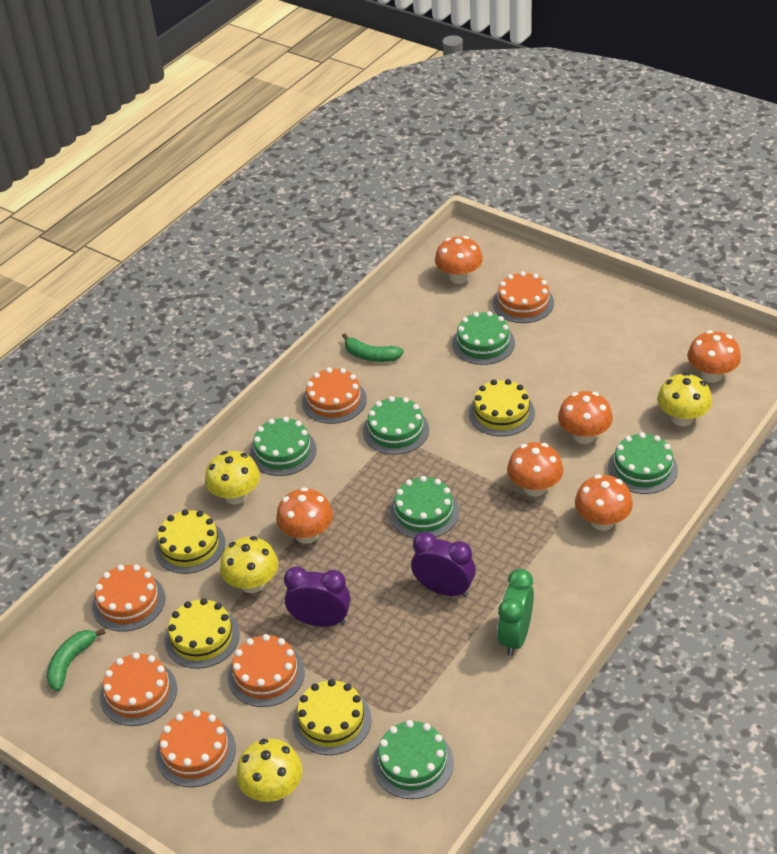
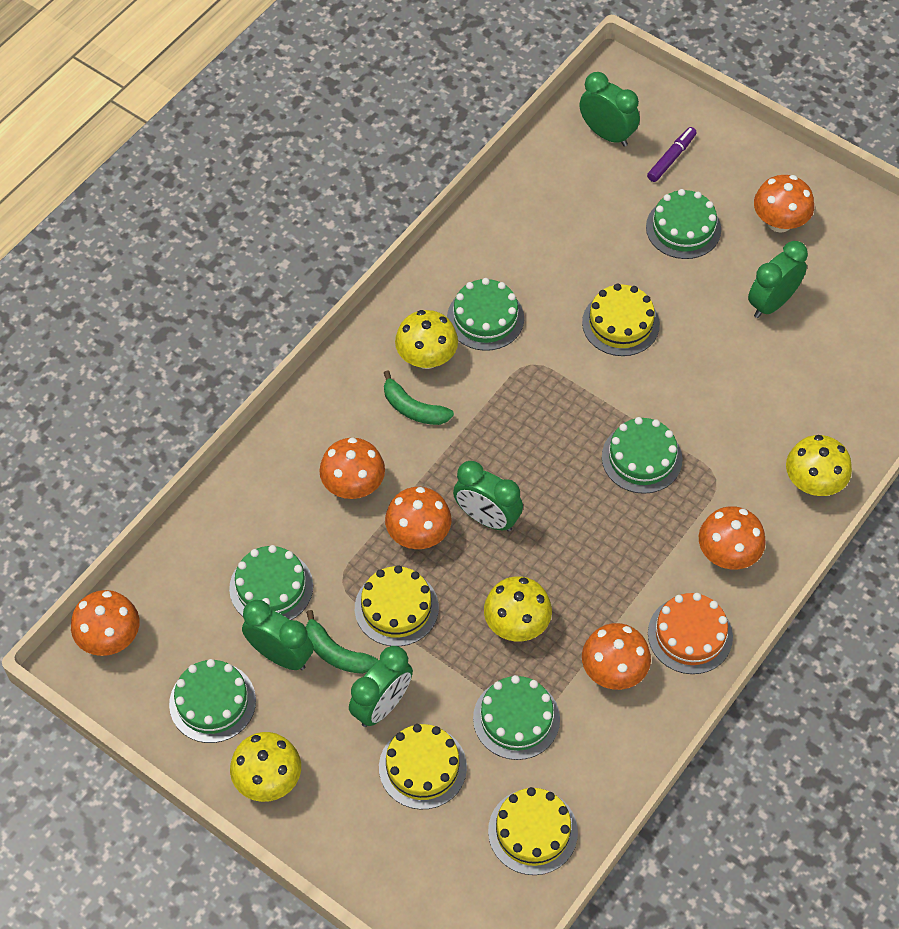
green clock: 1 -> 5
orange cake: 6 -> 1
purple clock: 2 -> 0
purple marker: 0 -> 1

